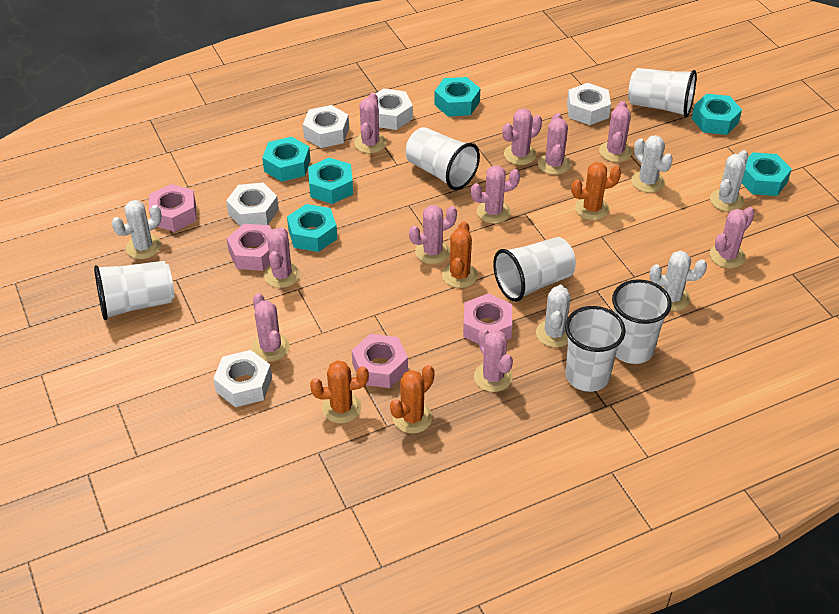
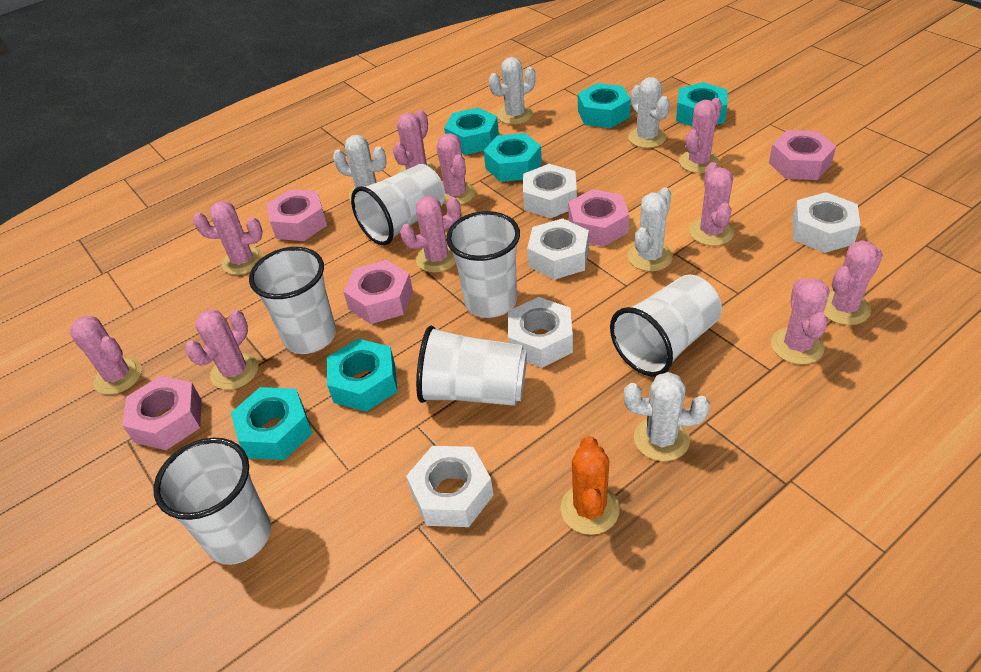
orange cactus: 4 -> 1
pink nut: 4 -> 5

